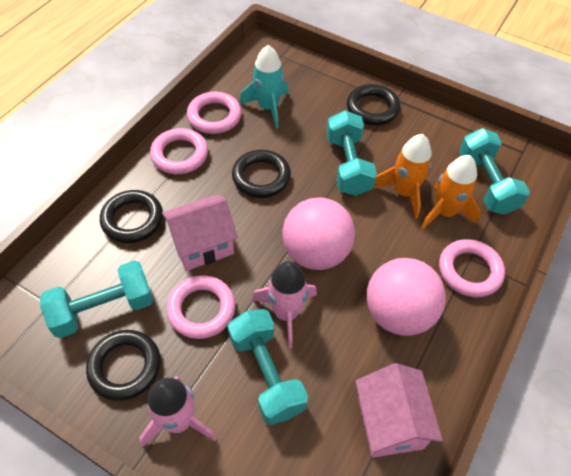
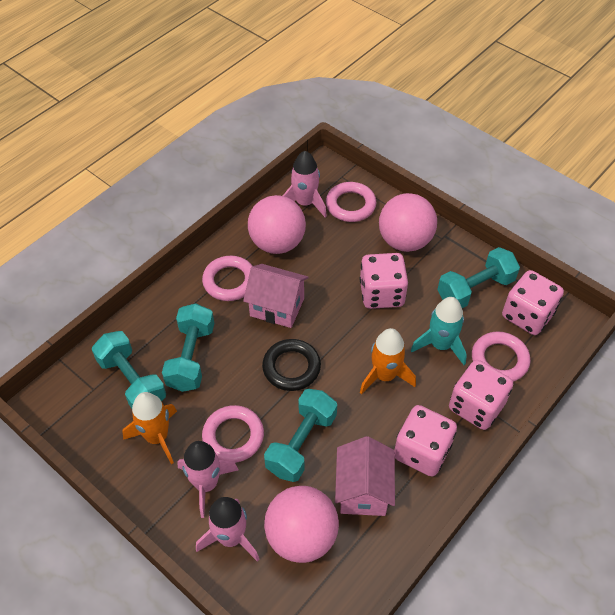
black ring: 4 -> 1
pink ball: 2 -> 3
pink dice: 0 -> 4
pink rocket: 2 -> 3

